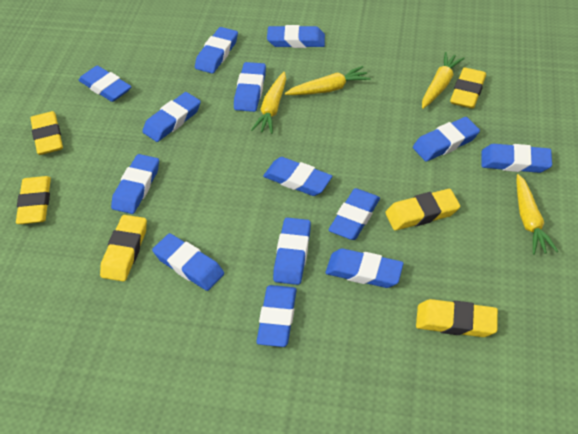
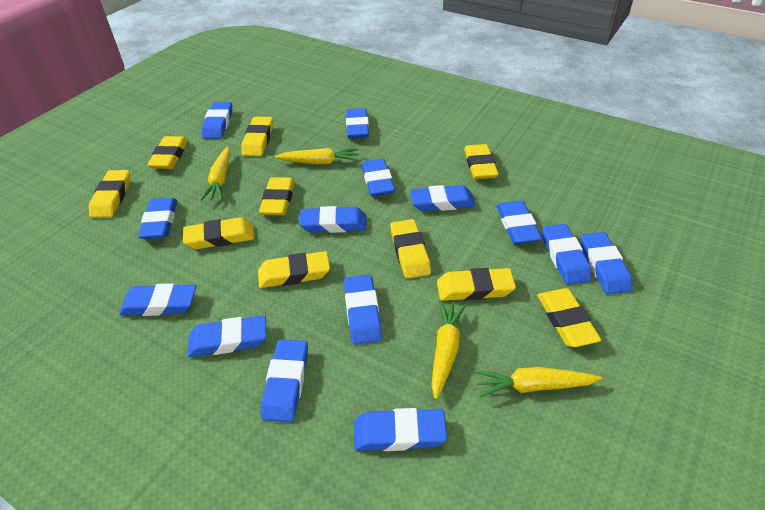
yellow eraser: 6 -> 10

